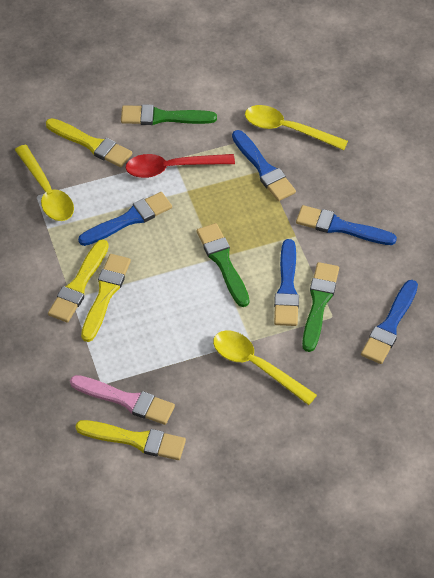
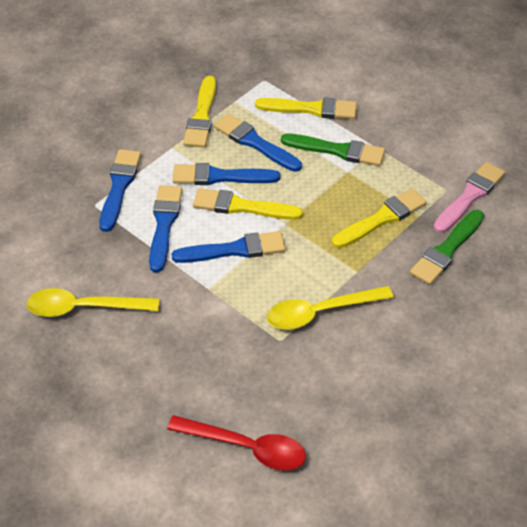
green brush: 3 -> 2
yellow spoon: 3 -> 2

